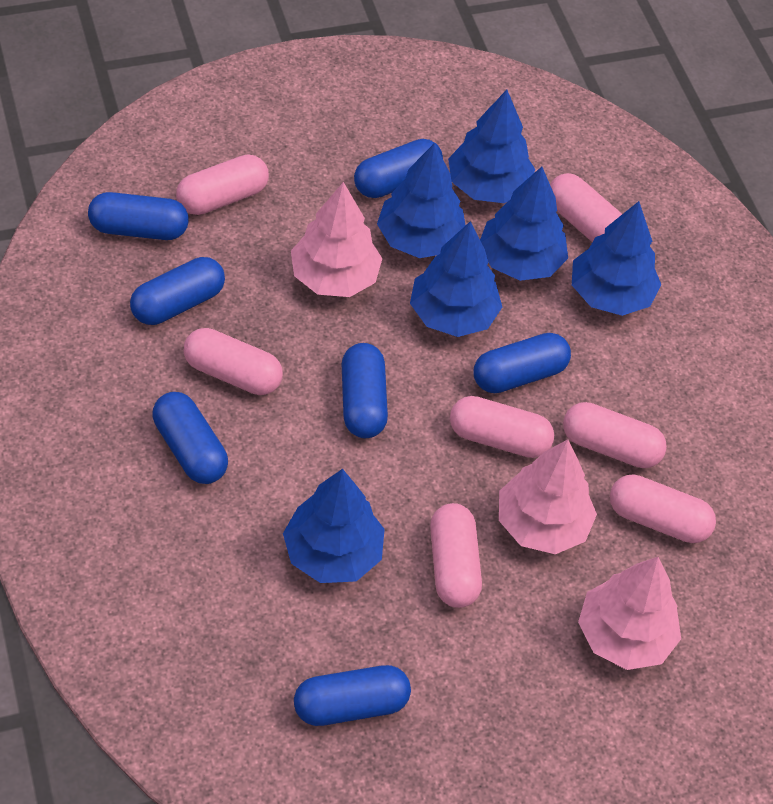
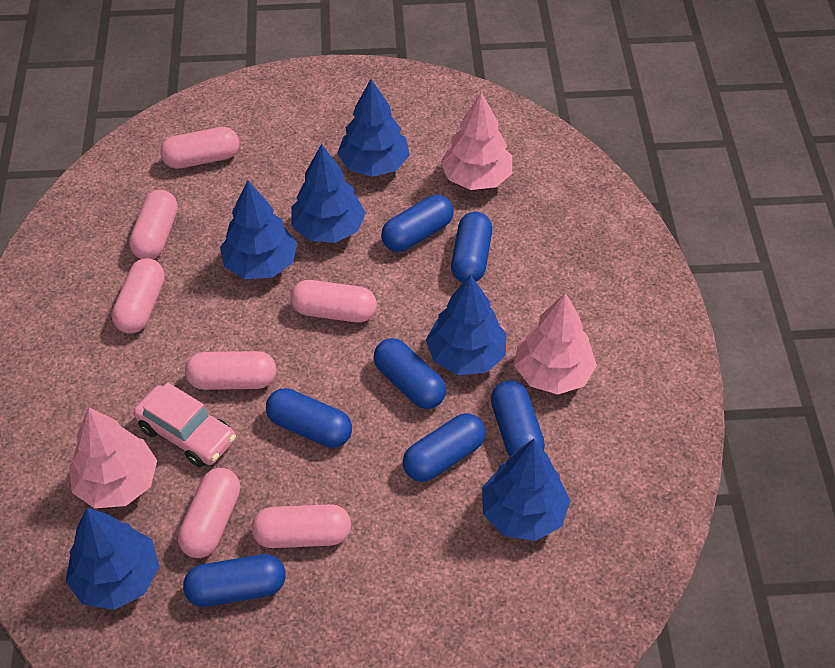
pink car: 0 -> 1

